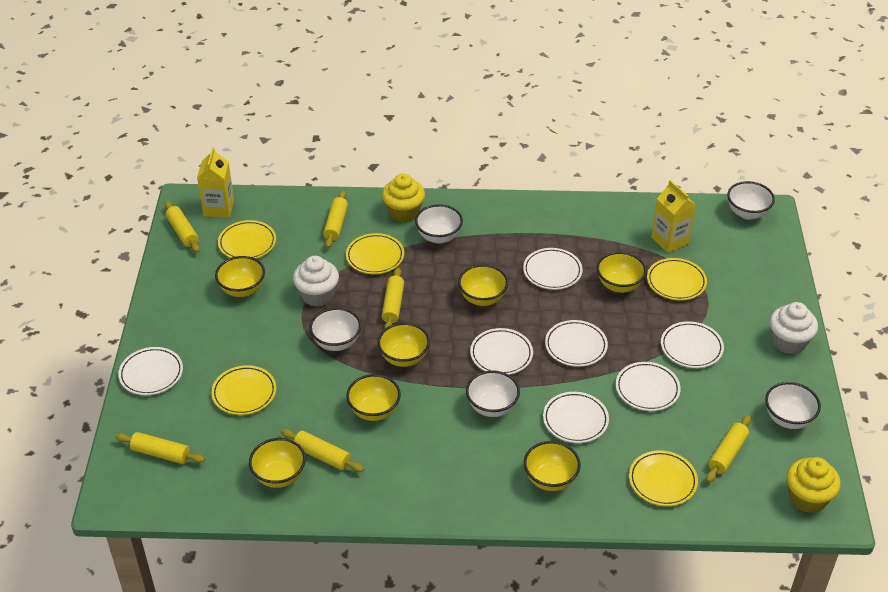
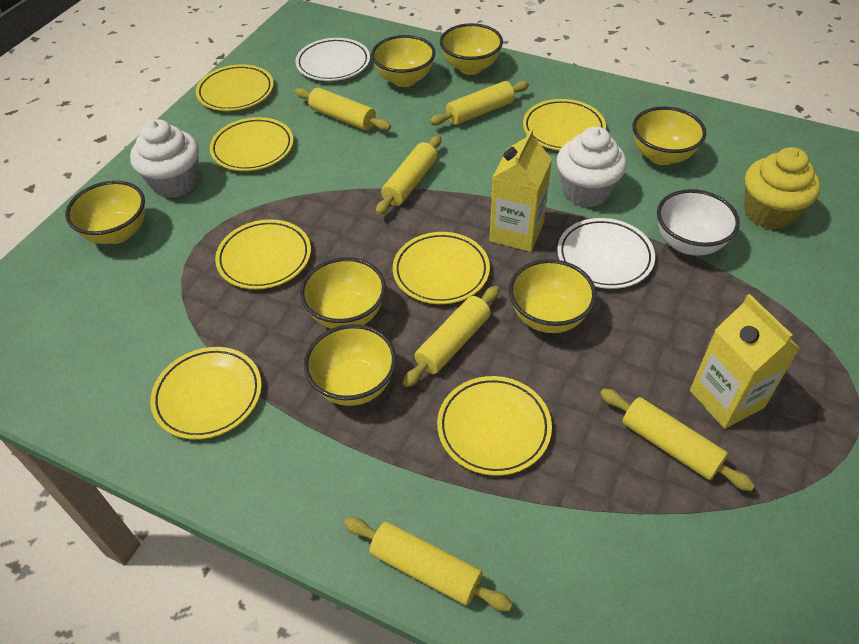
white bowl: 5 -> 1
white plate: 7 -> 2
yellow cupcake: 2 -> 1
yellow plate: 5 -> 7

